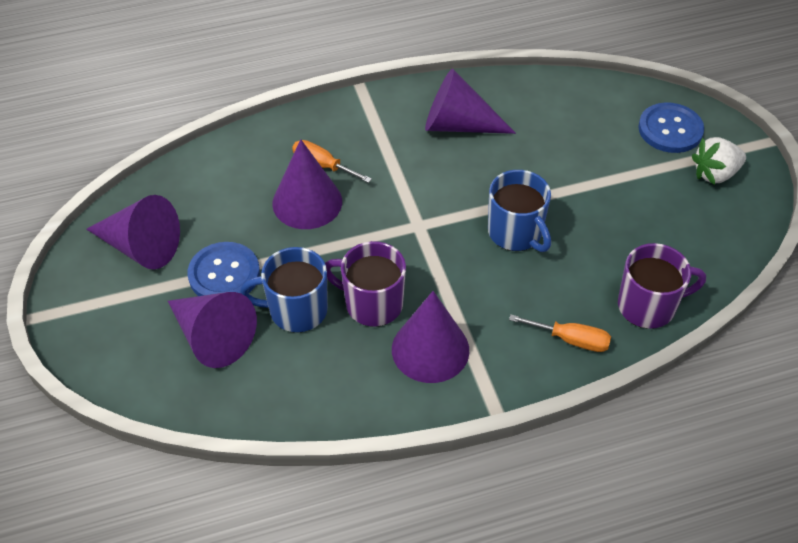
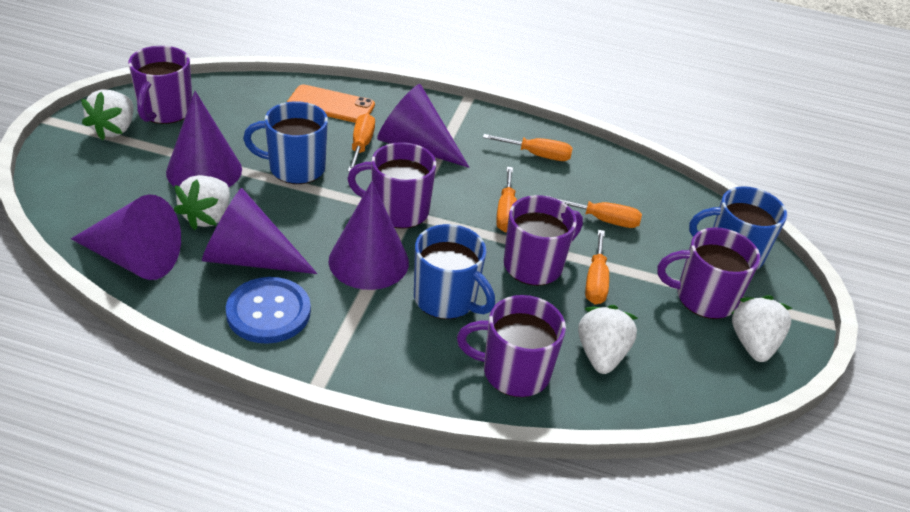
blue button: 2 -> 1
blue mug: 2 -> 3
orange phone: 0 -> 1
orange screwdriver: 2 -> 5
purple mug: 2 -> 5
white strawberry: 1 -> 4

